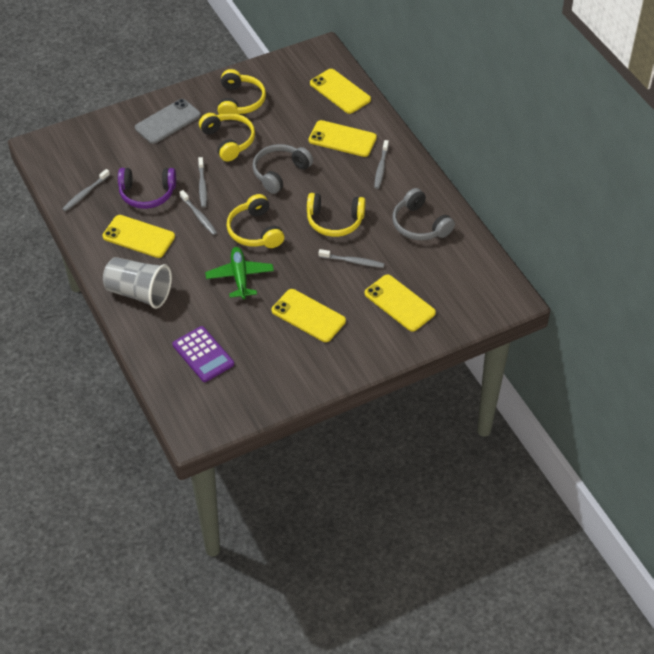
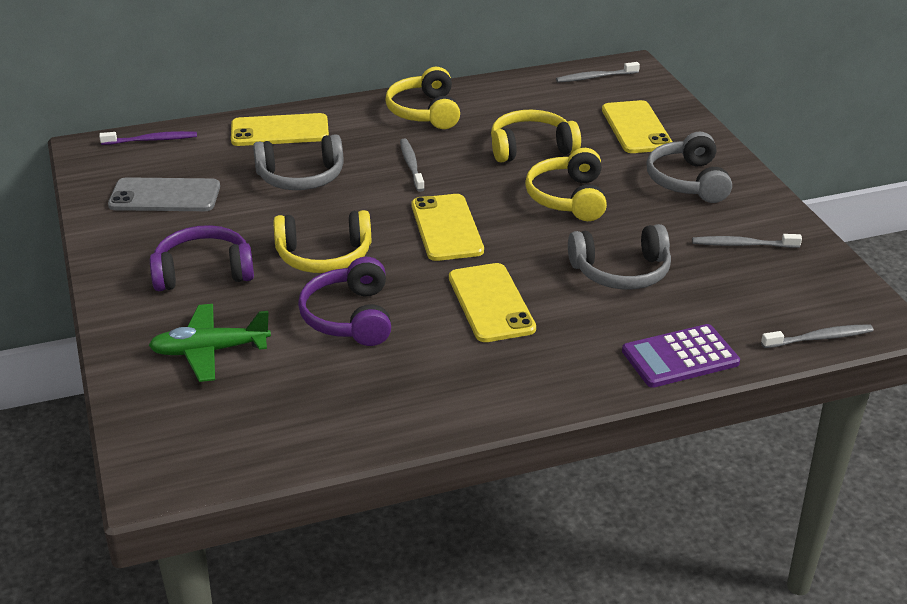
grey cup: 1 -> 0
grey headphones: 2 -> 3
grey toothbrush: 5 -> 4
purple headphones: 1 -> 2
purple toothbrush: 0 -> 1
yellow phone: 5 -> 4

